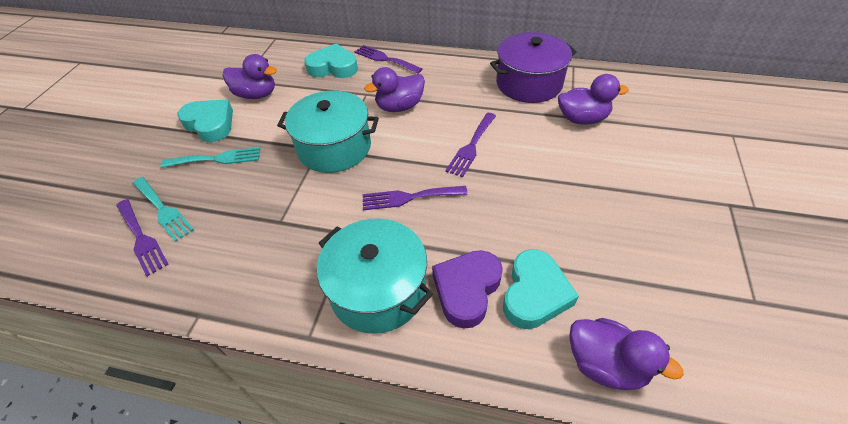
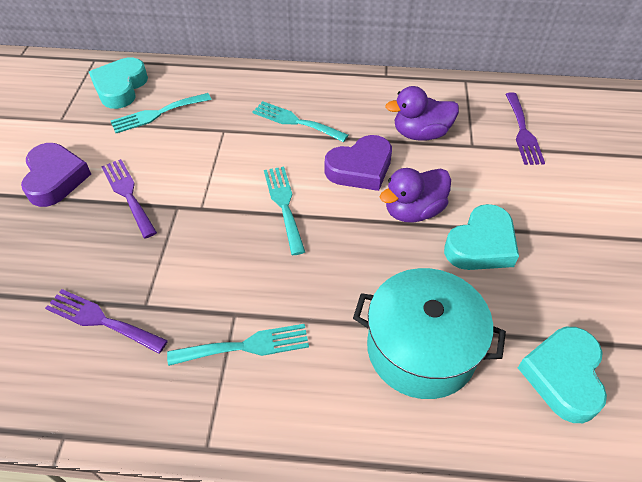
purple duck: 4 -> 2
purple fork: 4 -> 3
purple heart: 1 -> 2
purple pot: 1 -> 0
turquoise fork: 2 -> 4
turquoise pot: 2 -> 1

